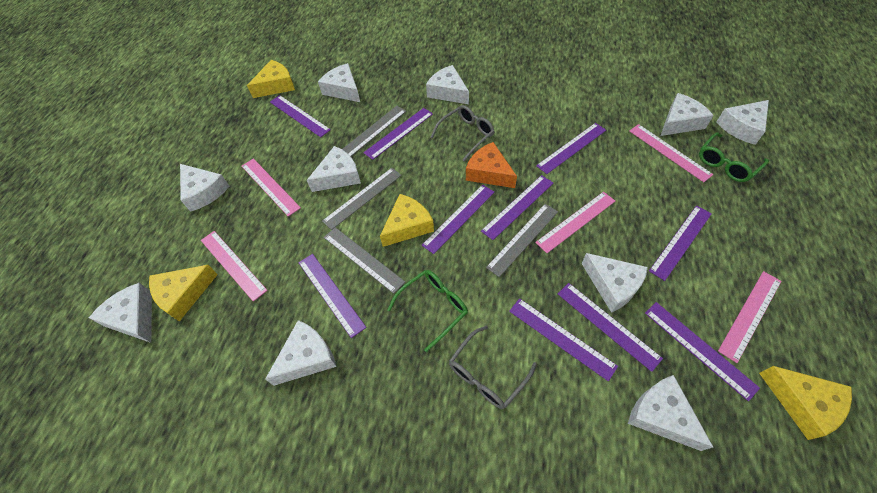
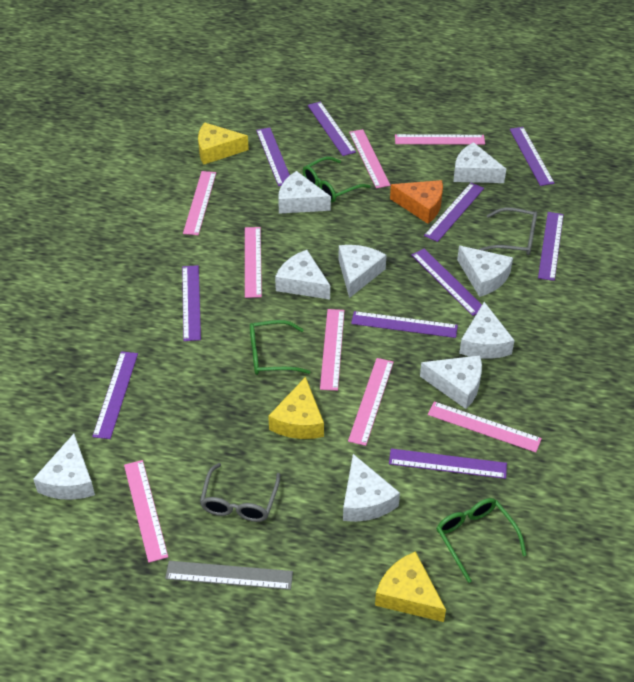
green glasses: 2 -> 3
grey ruler: 4 -> 1
pink ruler: 5 -> 8
white cheese: 10 -> 9
yellow cheese: 4 -> 3

